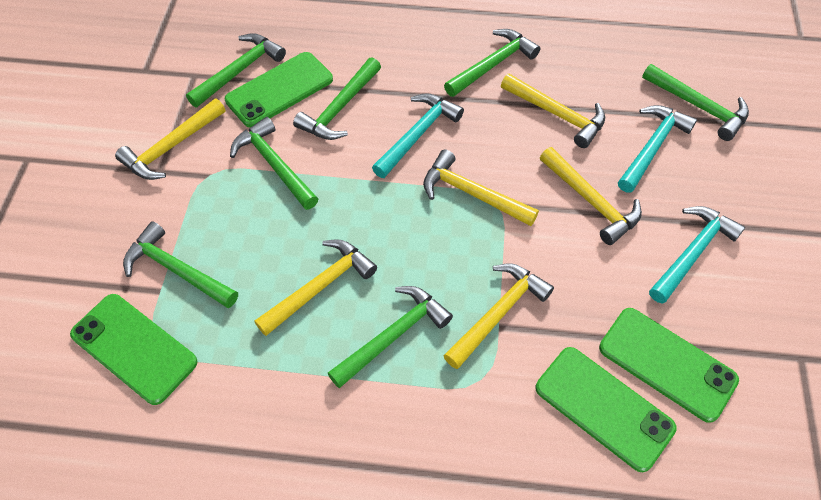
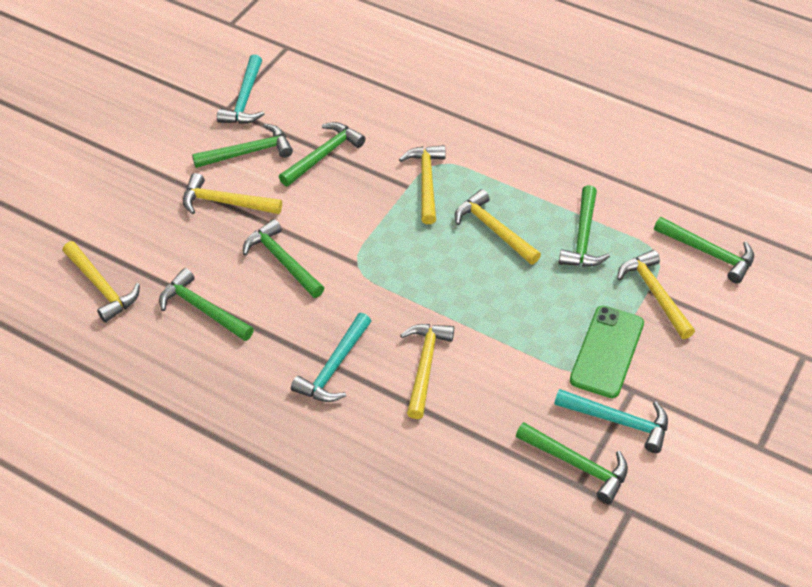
green phone: 4 -> 1

